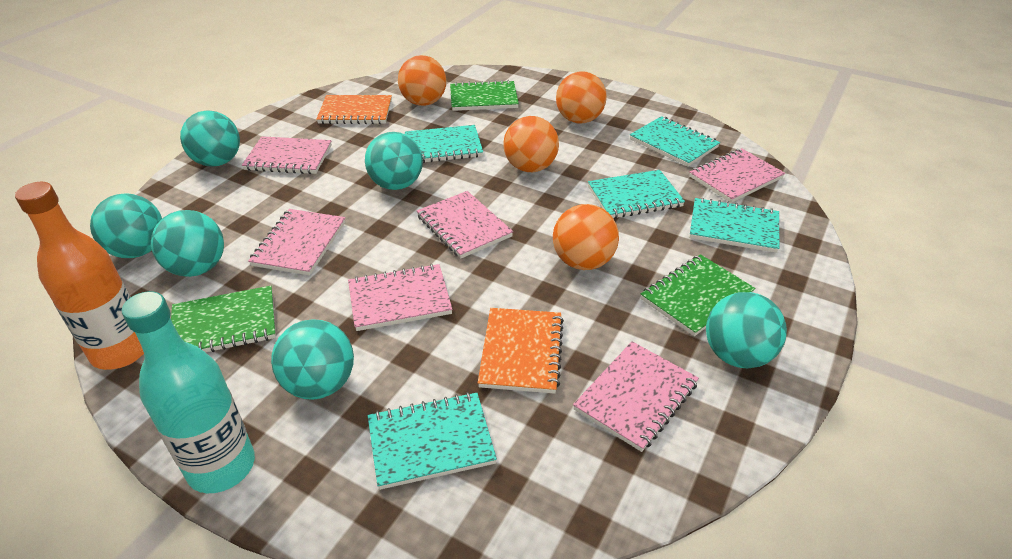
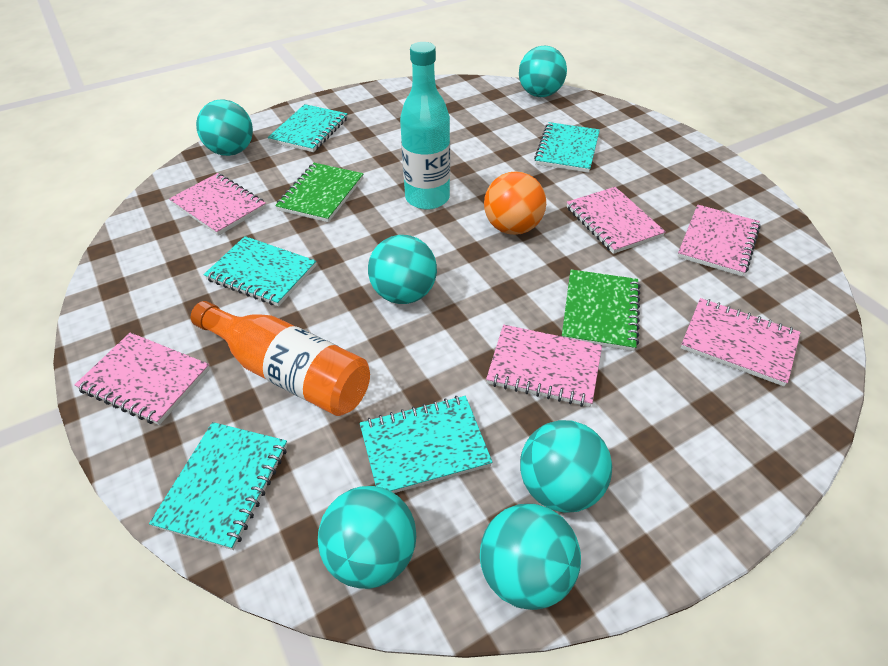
green notebook: 3 -> 2
orange ball: 4 -> 1
orange notebook: 2 -> 0

